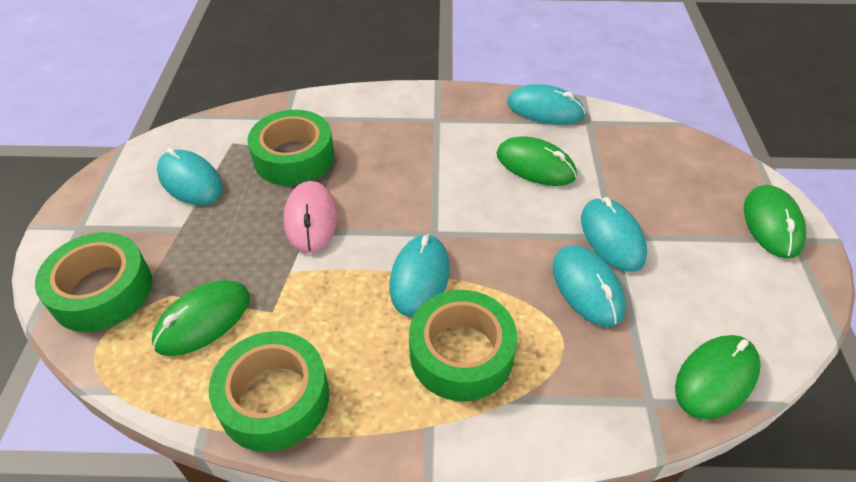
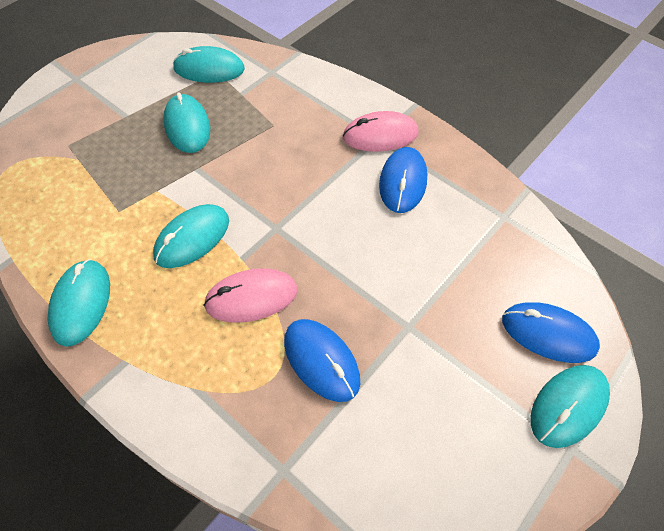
blue mouse: 0 -> 3
green mouse: 4 -> 0
green tape: 4 -> 0
pink mouse: 1 -> 2

